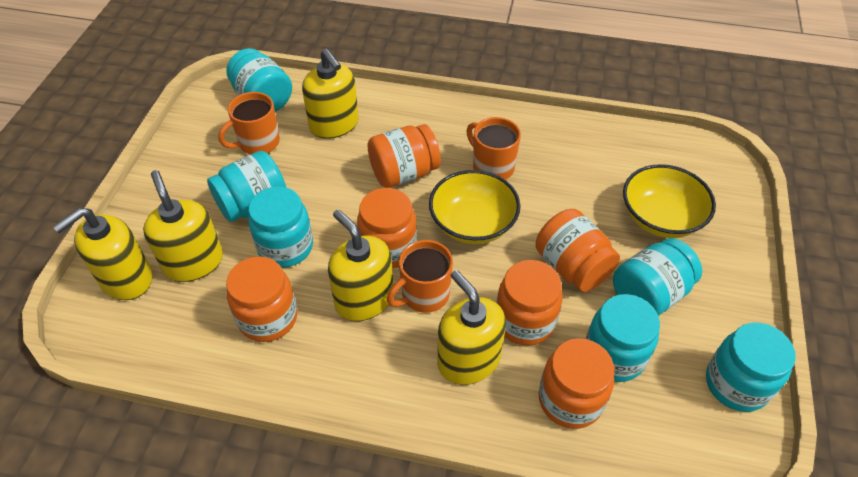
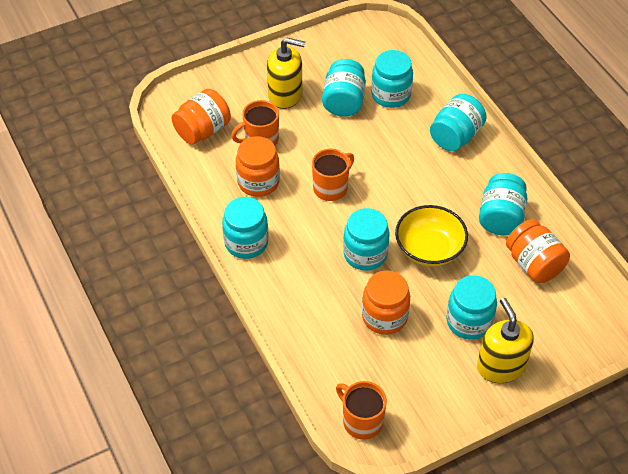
orange jar: 6 -> 4
turquoise jar: 6 -> 7
yellow bowl: 2 -> 1
yellow soap dispenser: 5 -> 2

